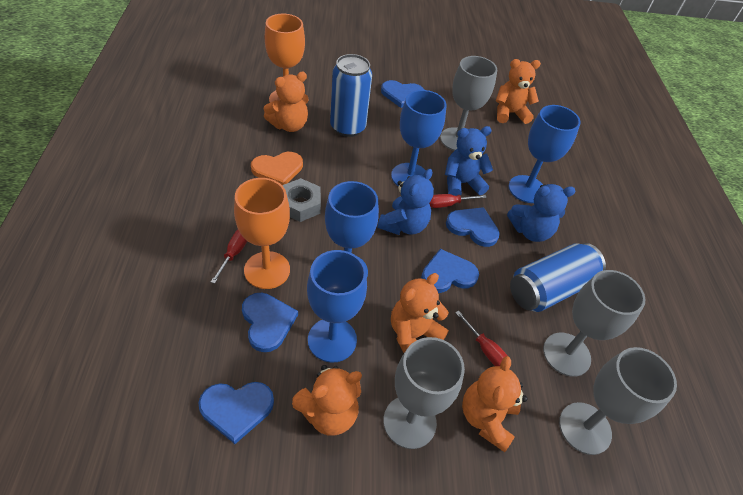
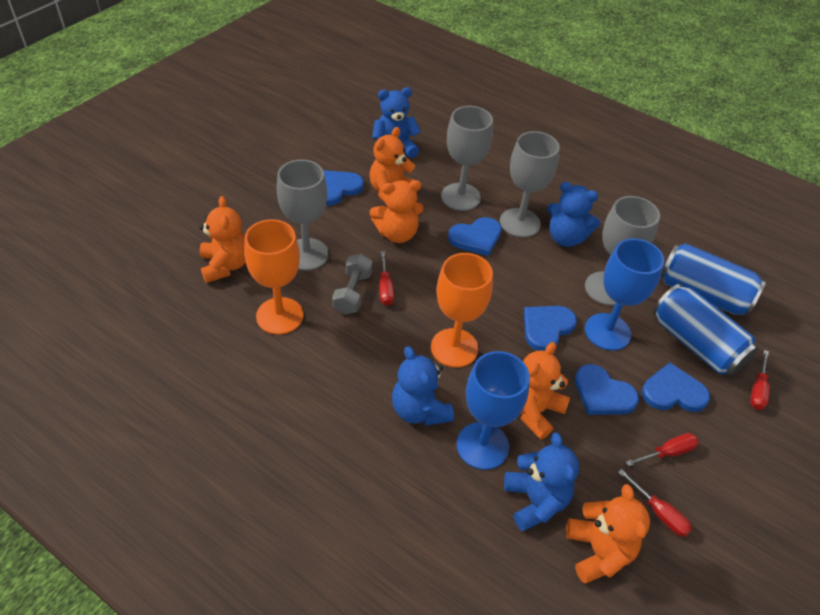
blue goblet: 4 -> 2
blue teddy bear: 3 -> 4
grey dumbbell: 0 -> 1
grey nut: 1 -> 0
orange heart: 1 -> 0
red screwdriver: 3 -> 4

